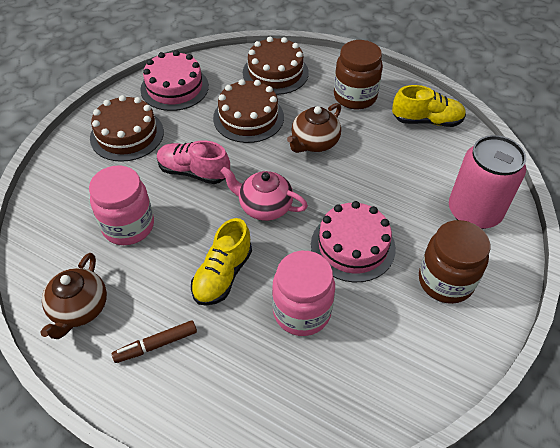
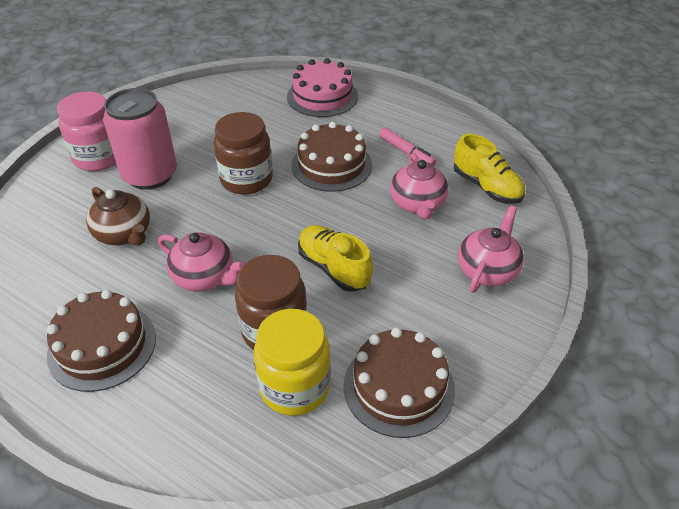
brown marker: 1 -> 0
brown teapot: 2 -> 1
pink cake: 2 -> 1
pink jar: 2 -> 1
pink marker: 0 -> 1
pink shoe: 1 -> 0
pink teapot: 1 -> 3
yellow jar: 0 -> 1

